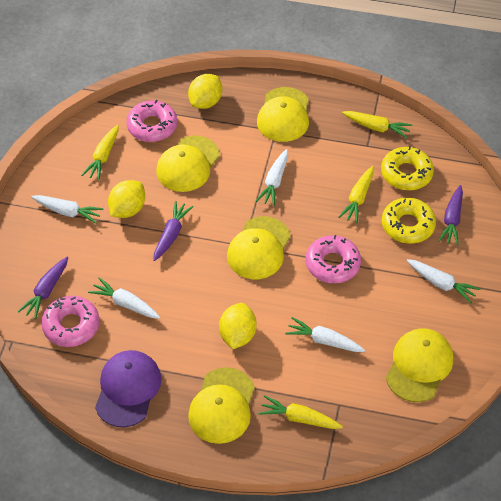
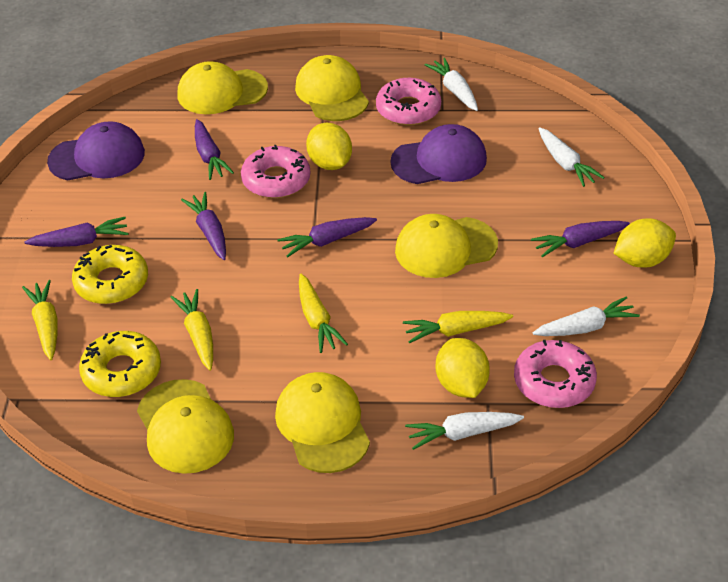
purple cap: 1 -> 2
purple carrot: 3 -> 5
white carrot: 5 -> 4

